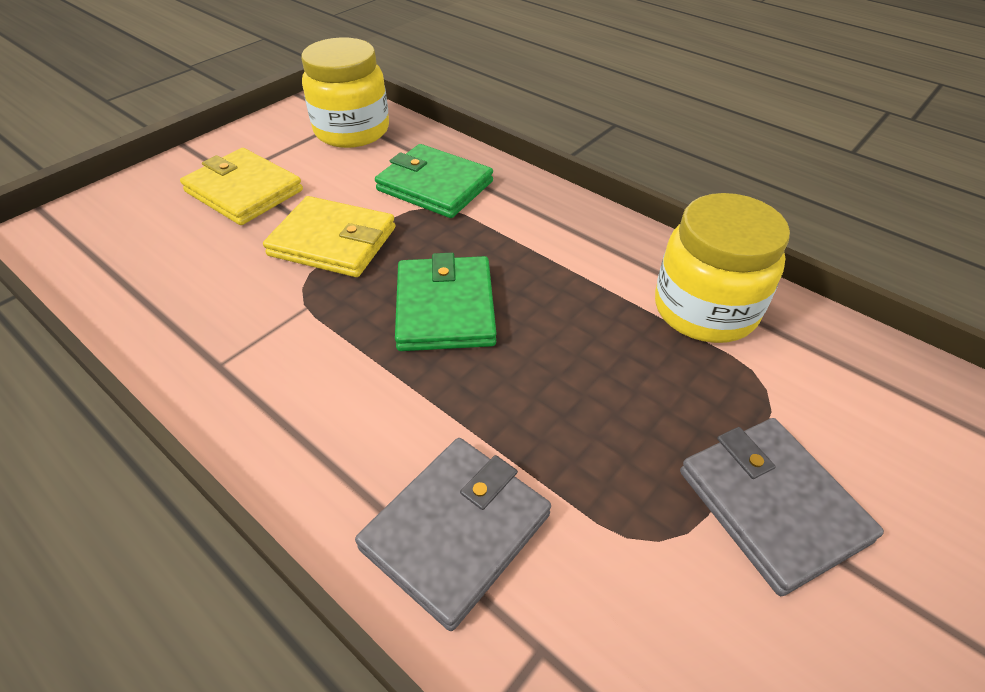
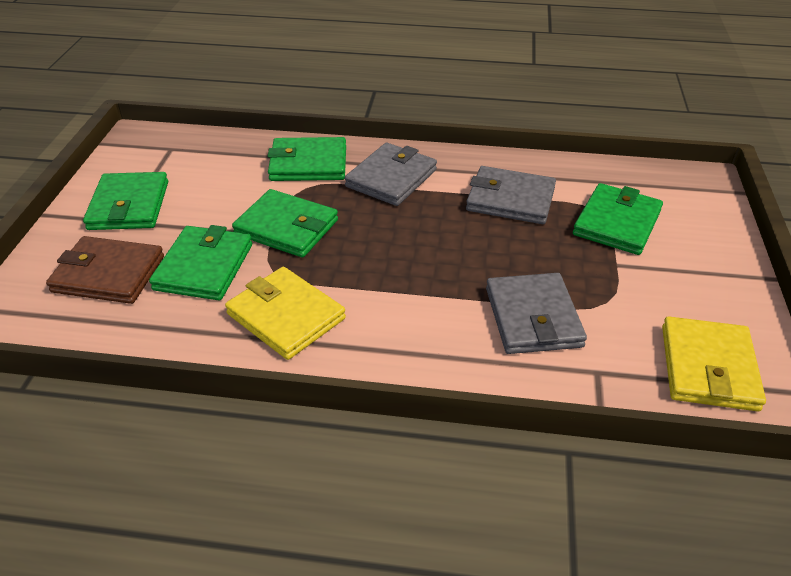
brown wallet: 0 -> 1
green wallet: 2 -> 5
grey wallet: 2 -> 3
yellow jar: 2 -> 0

